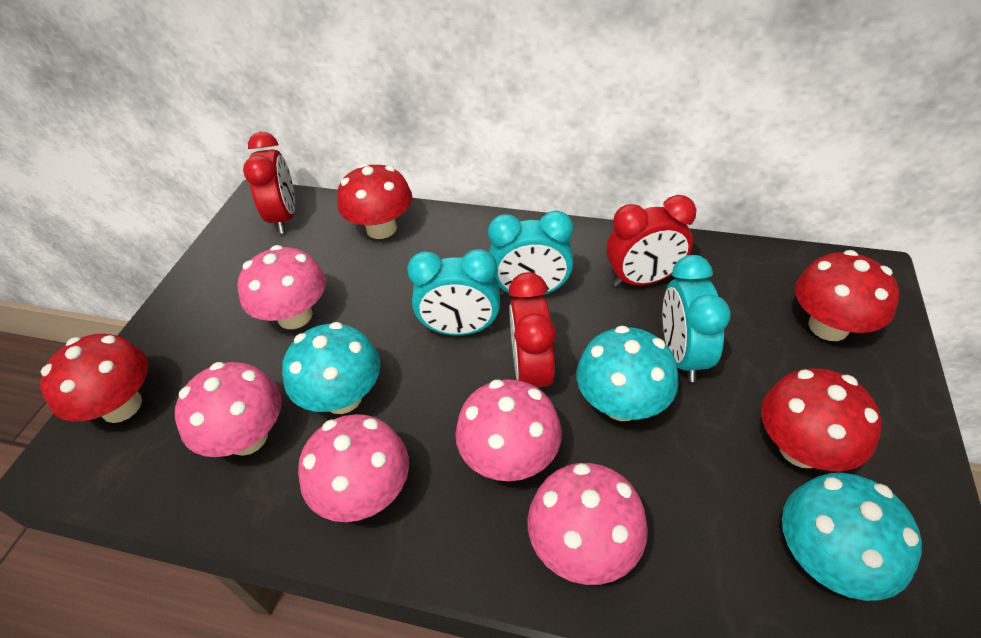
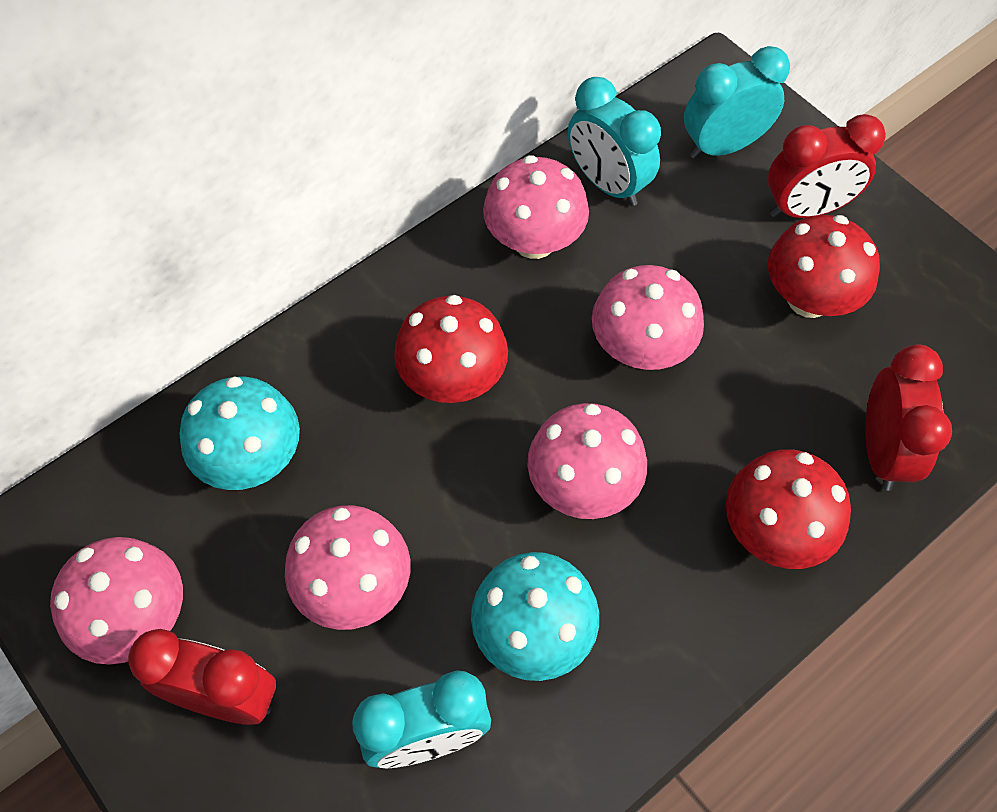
red mushroom: 4 -> 3
turquoise mushroom: 3 -> 2

